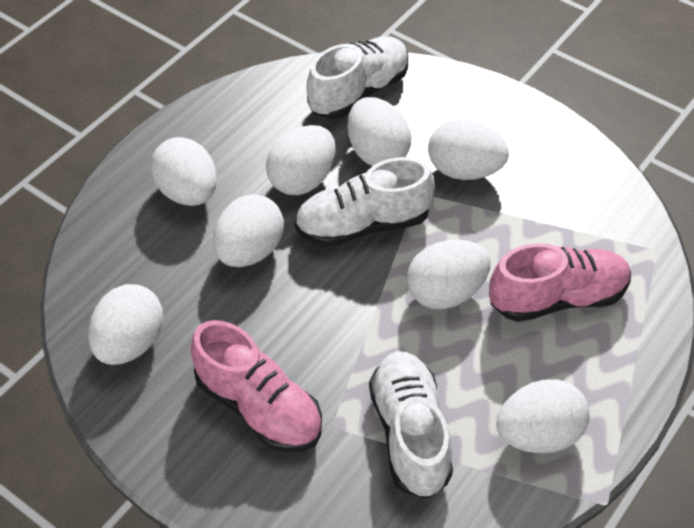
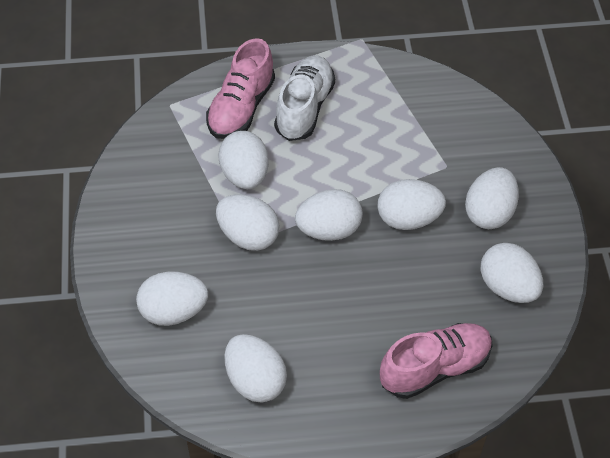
white shoe: 3 -> 1

